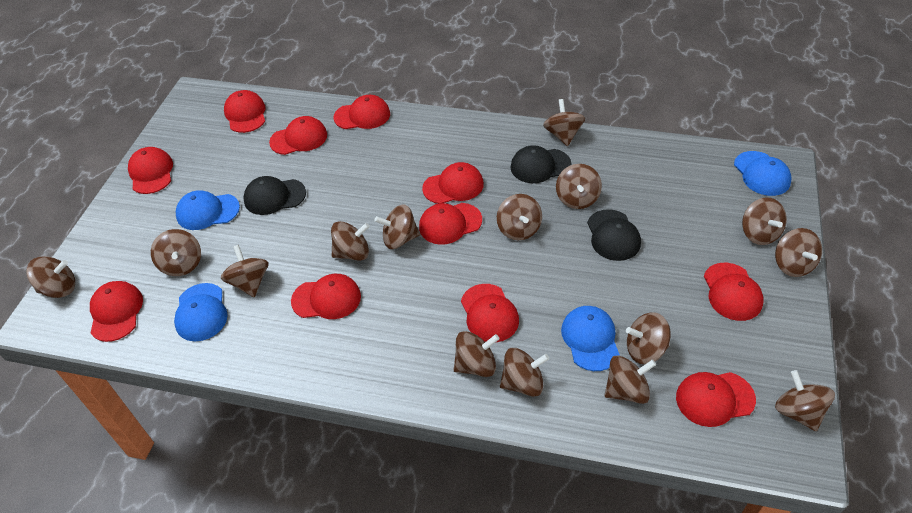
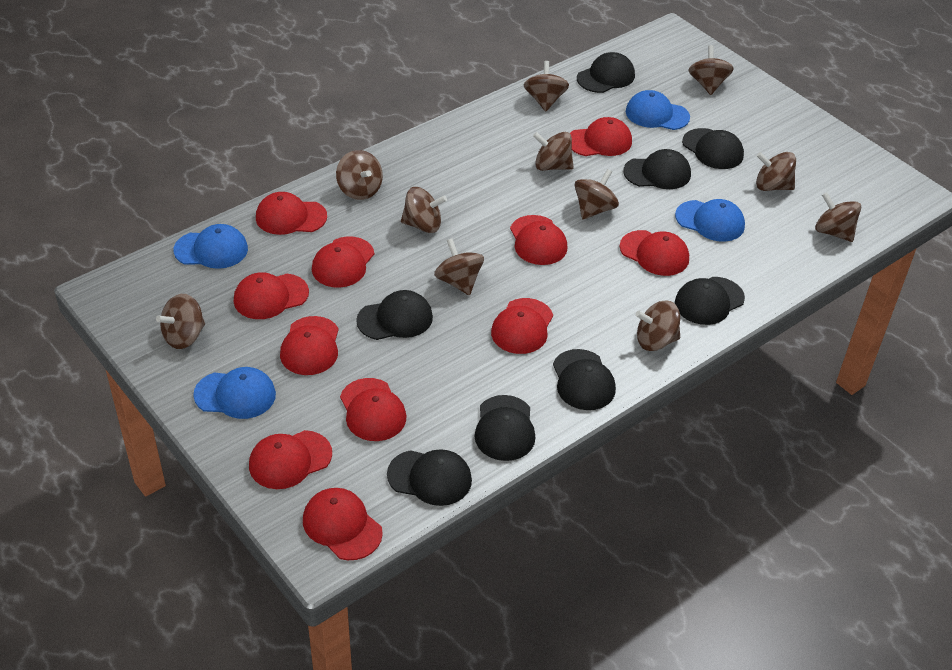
black cap: 3 -> 8
brown spinning top: 15 -> 11

